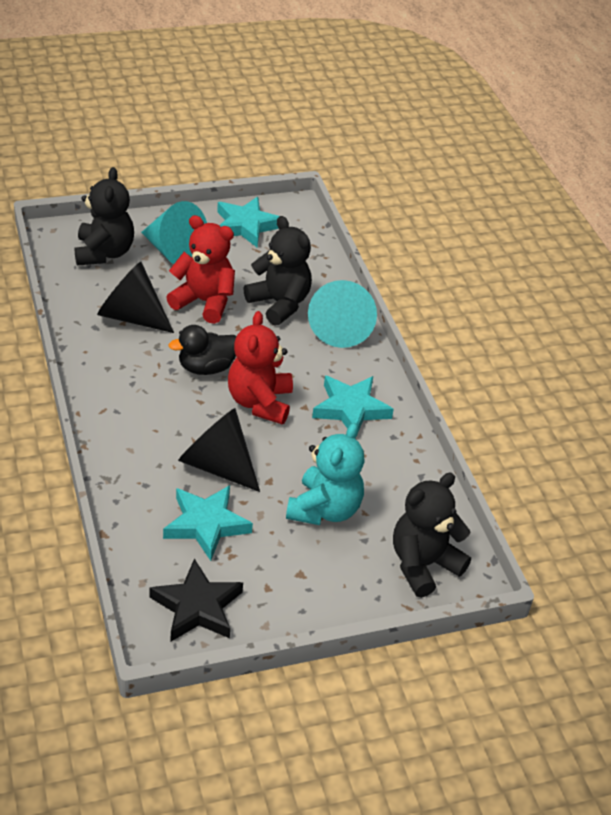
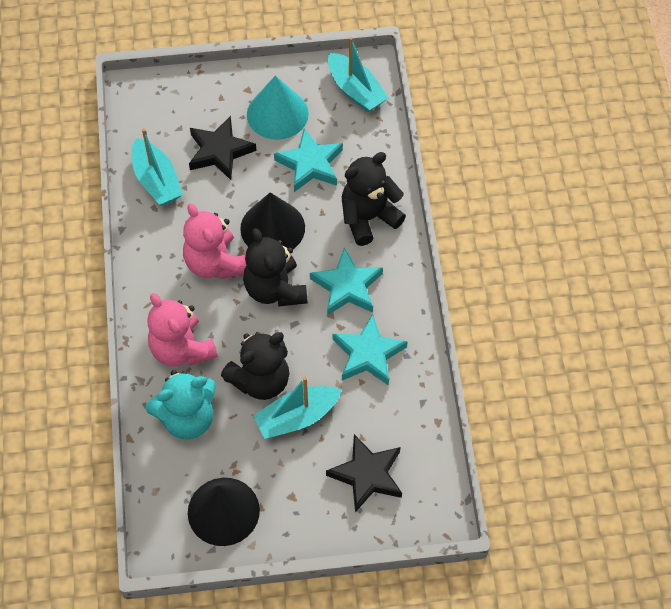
black duck: 1 -> 0
black star: 1 -> 2
pink teddy bear: 0 -> 2
red teddy bear: 2 -> 0
turquoise boat: 0 -> 3
turquoise cone: 2 -> 1

